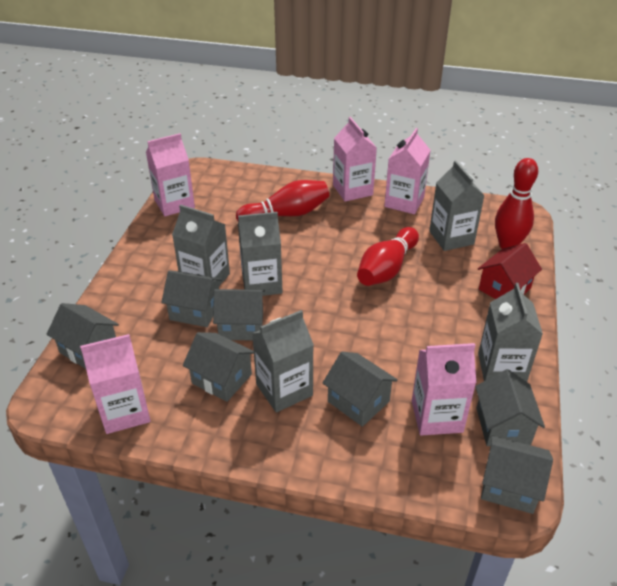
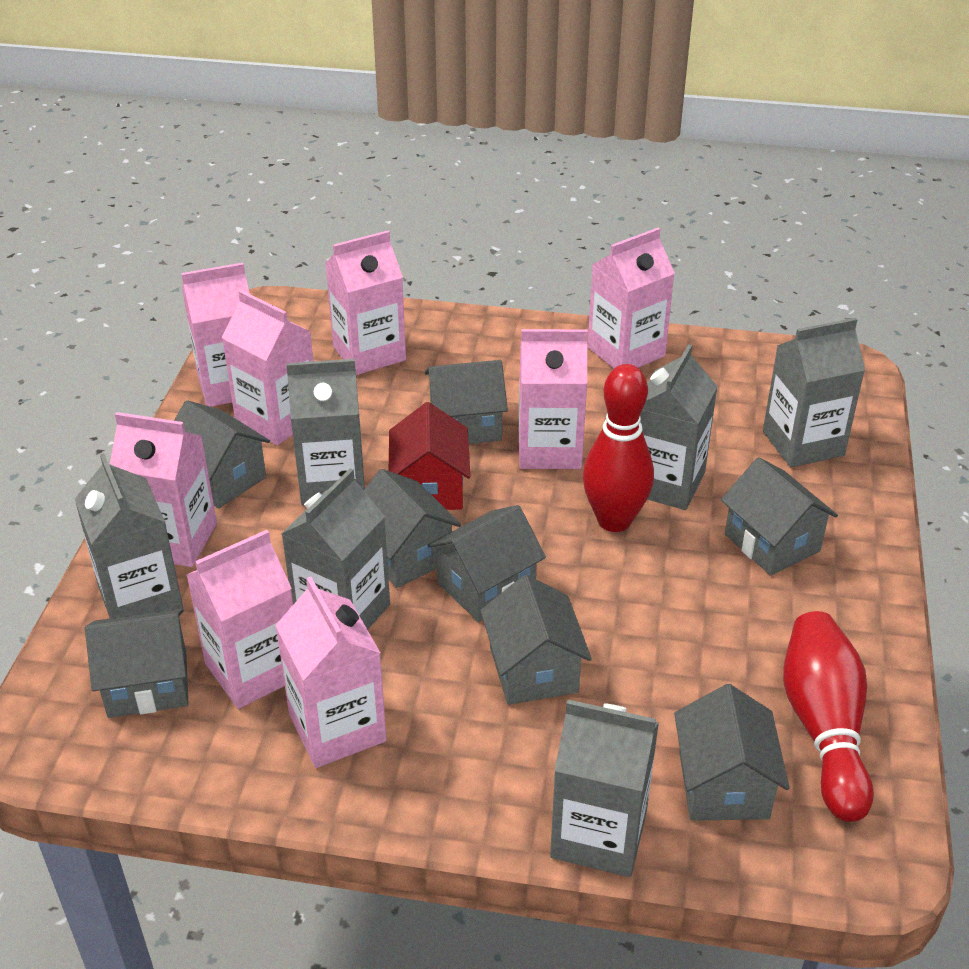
grey carton: 5 -> 6
grey house: 7 -> 8
pink carton: 5 -> 8
red bowling pin: 3 -> 2

